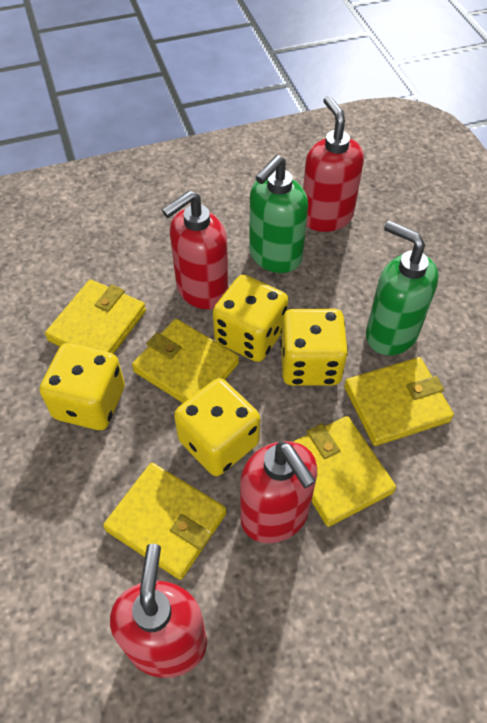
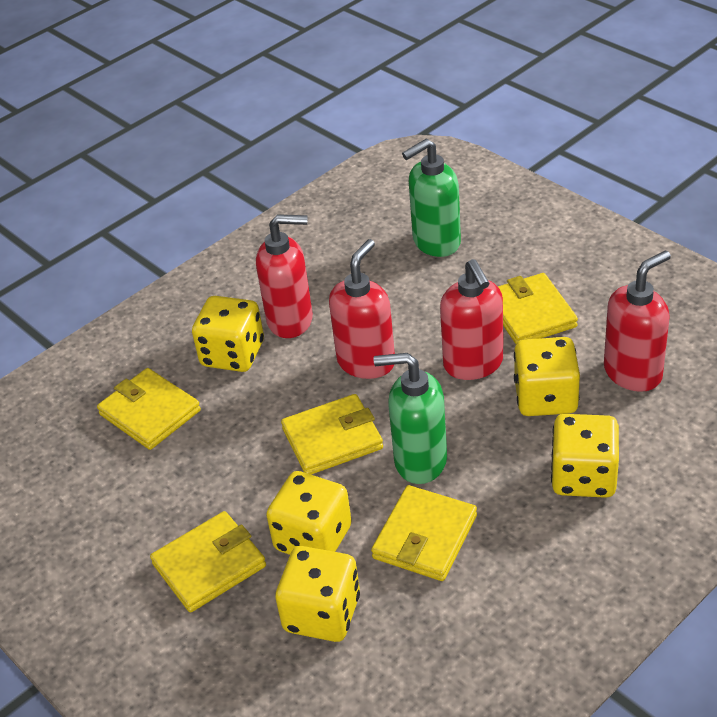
yellow dice: 4 -> 5

